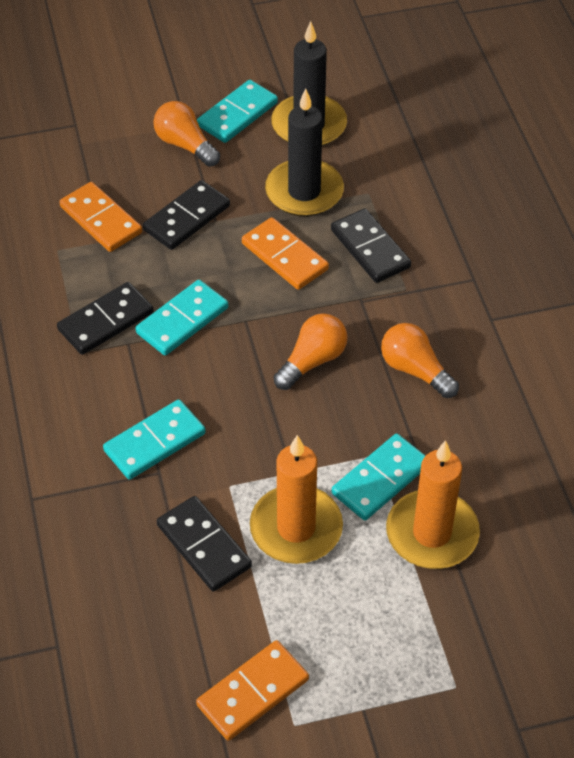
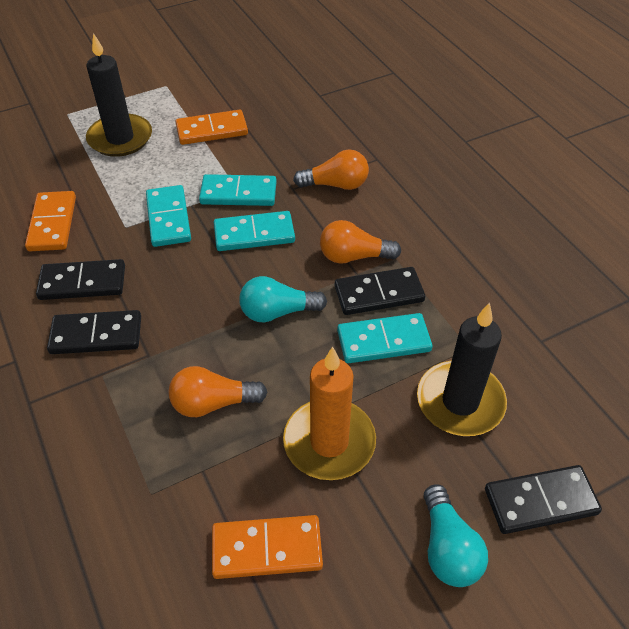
orange candle: 2 -> 1
turquoise light bulb: 0 -> 2

